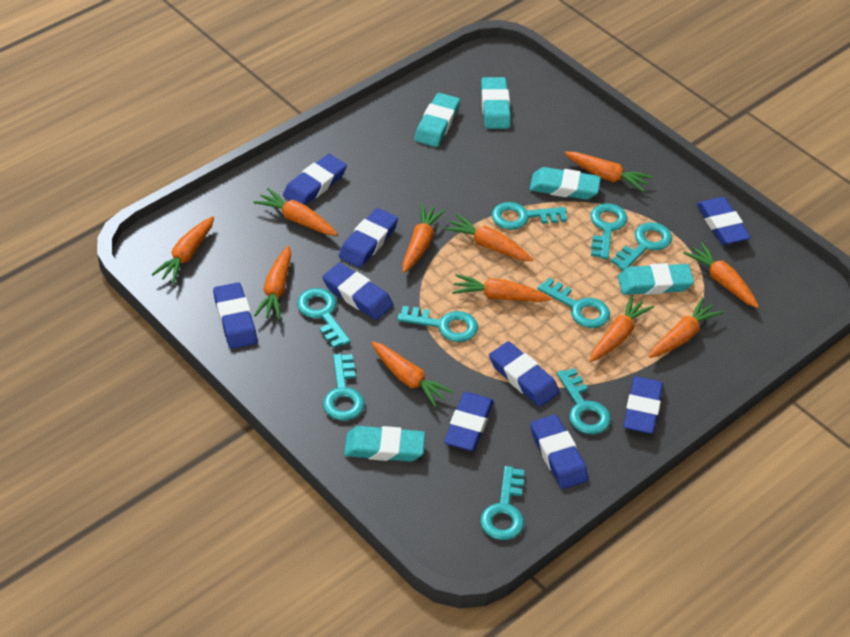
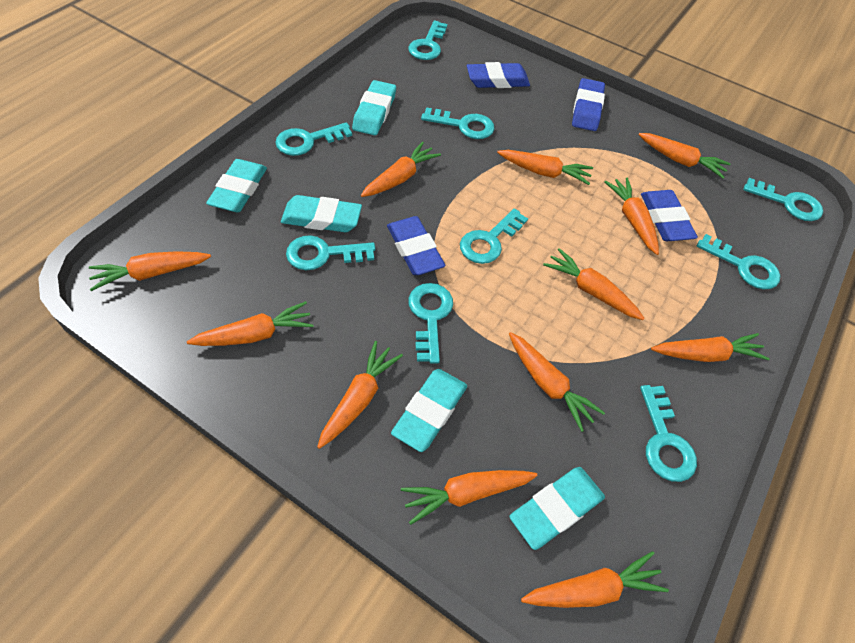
blue eraser: 9 -> 4
orange carrot: 11 -> 12

